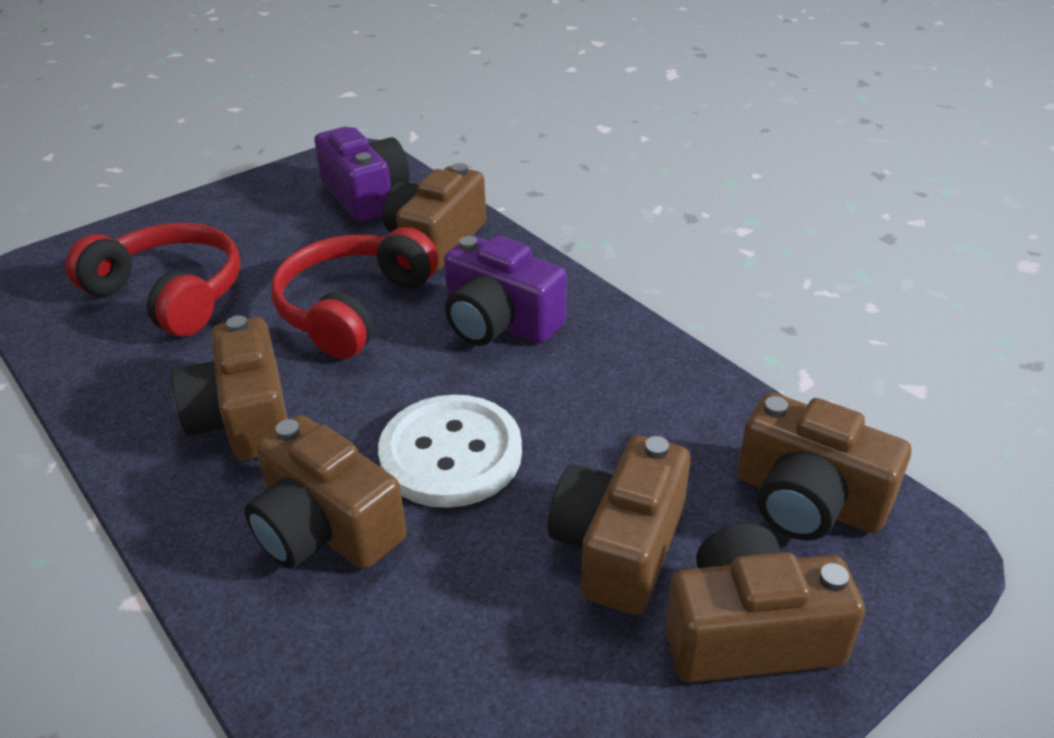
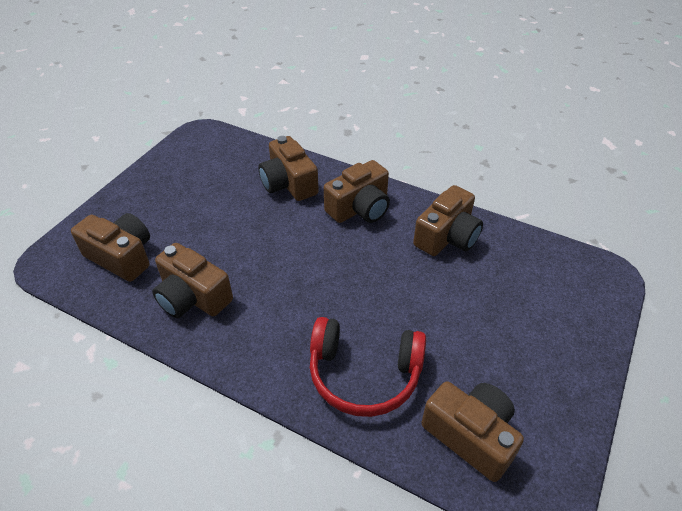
purple camera: 2 -> 0
red headphones: 2 -> 1
white button: 1 -> 0

